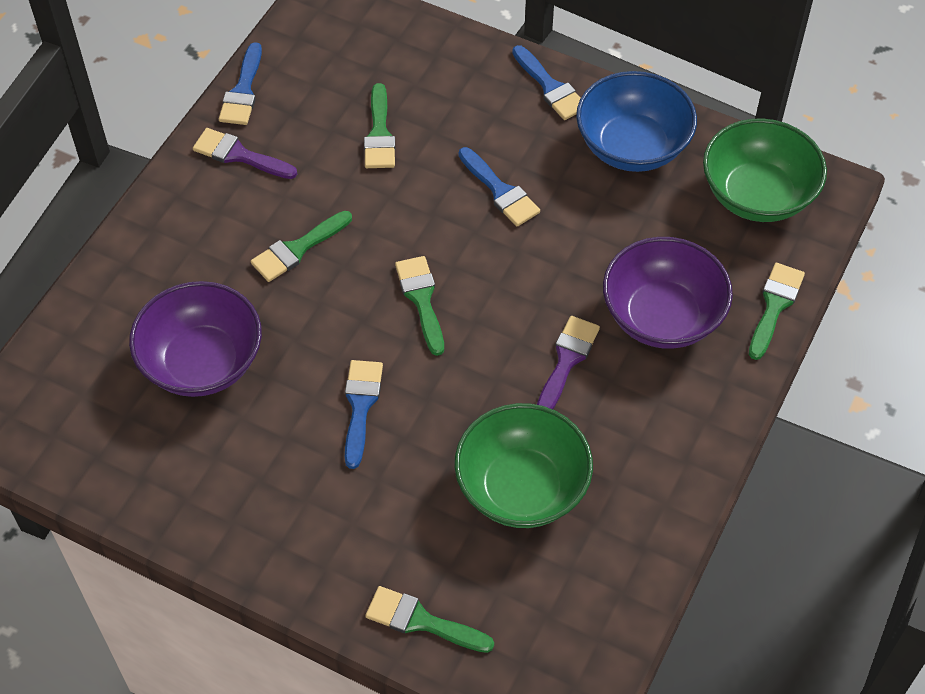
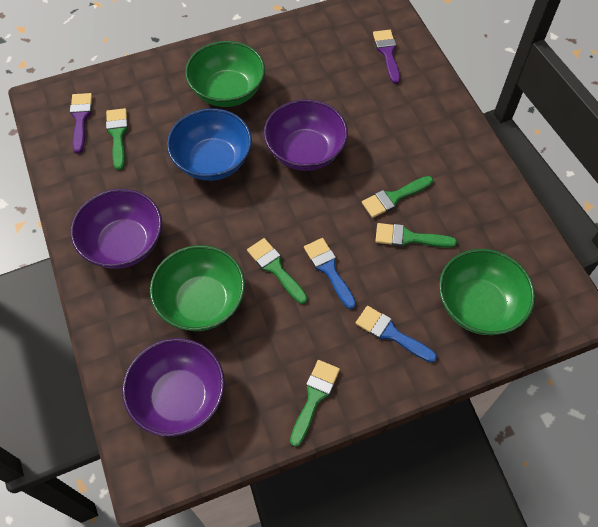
blue brush: 4 -> 2
green bowl: 2 -> 3
purple bowl: 2 -> 3

